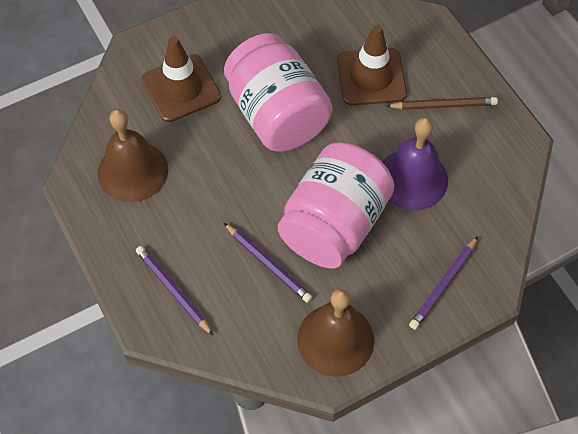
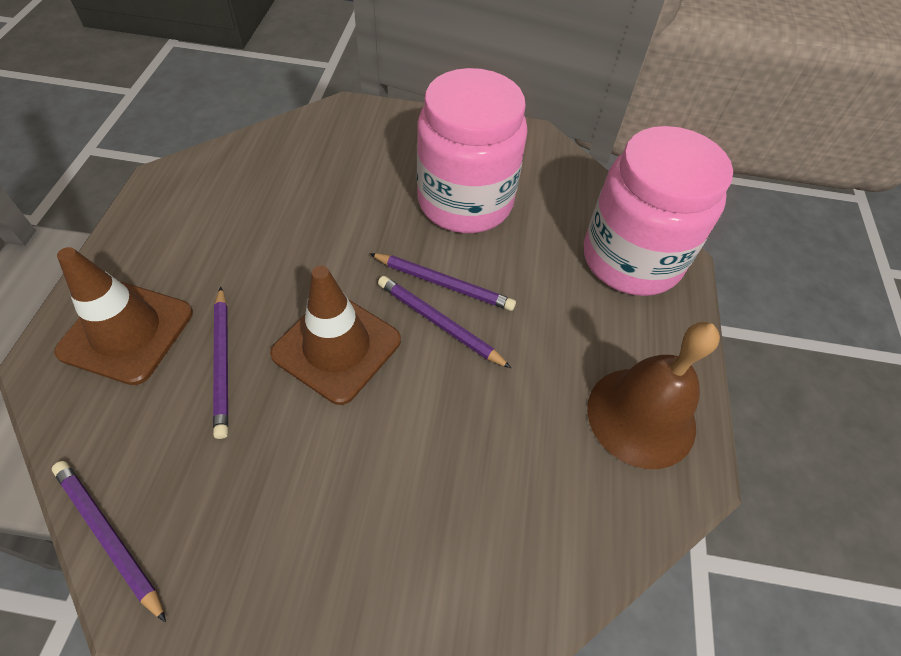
brown bell: 2 -> 1
brown pencil: 1 -> 0
purple bell: 1 -> 0
purple pencil: 3 -> 4

